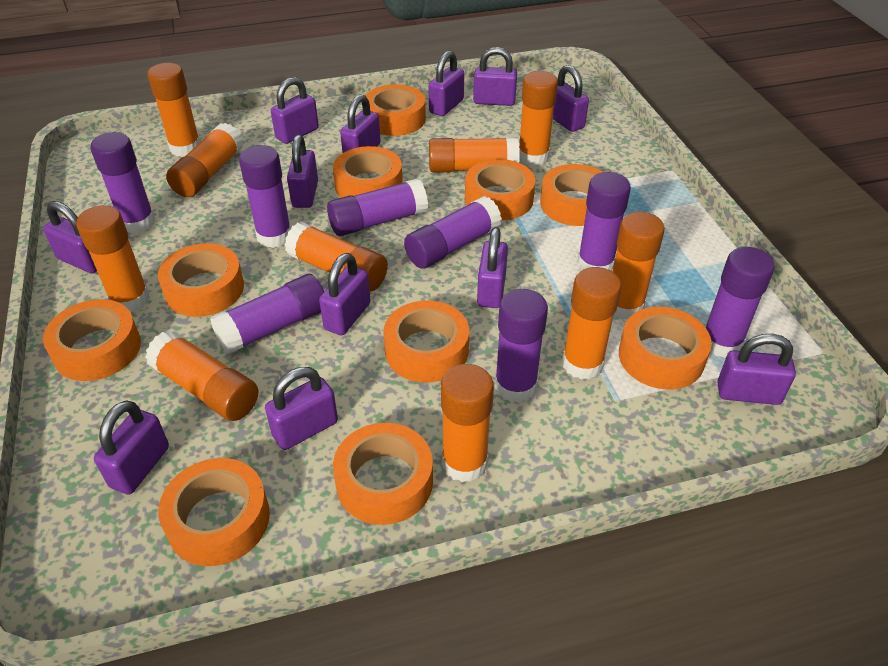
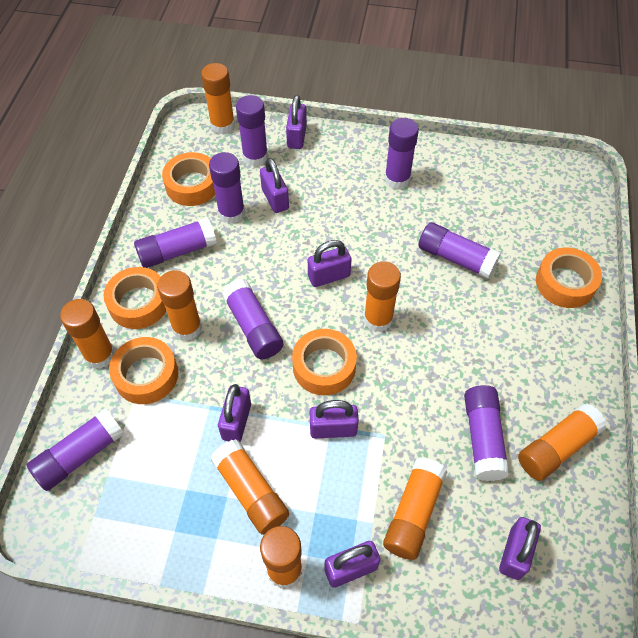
orange glue stick: 10 -> 8
orange tape: 10 -> 5
purple padlock: 12 -> 7

